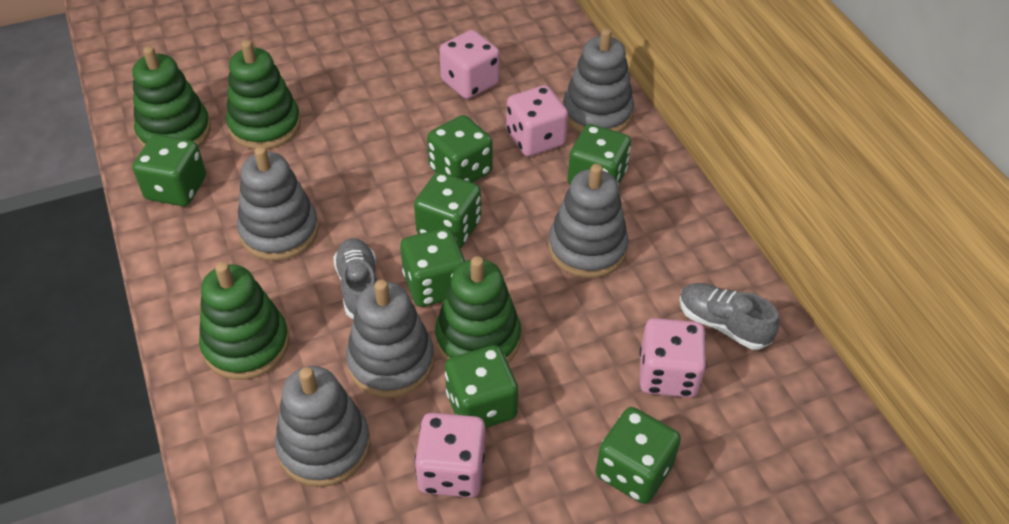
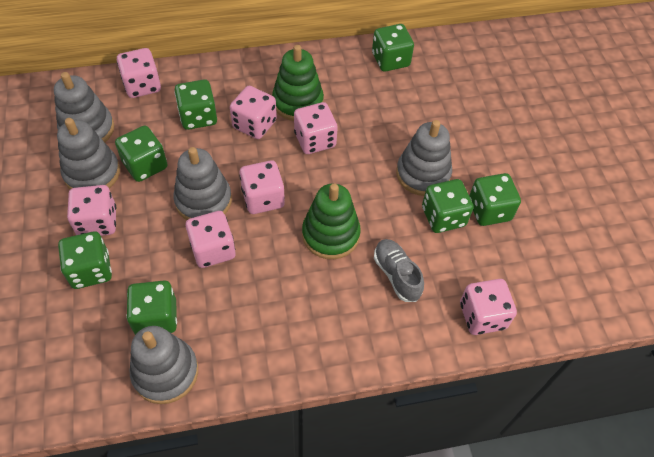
green stacking toy: 4 -> 2
grey shoe: 2 -> 1
pink dice: 4 -> 7

